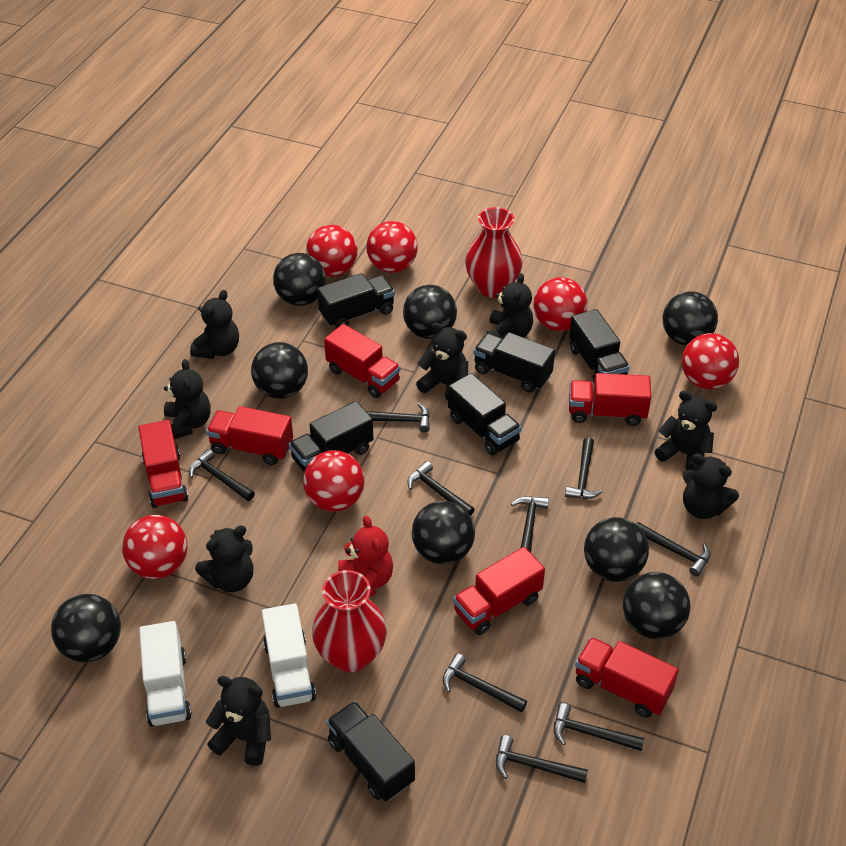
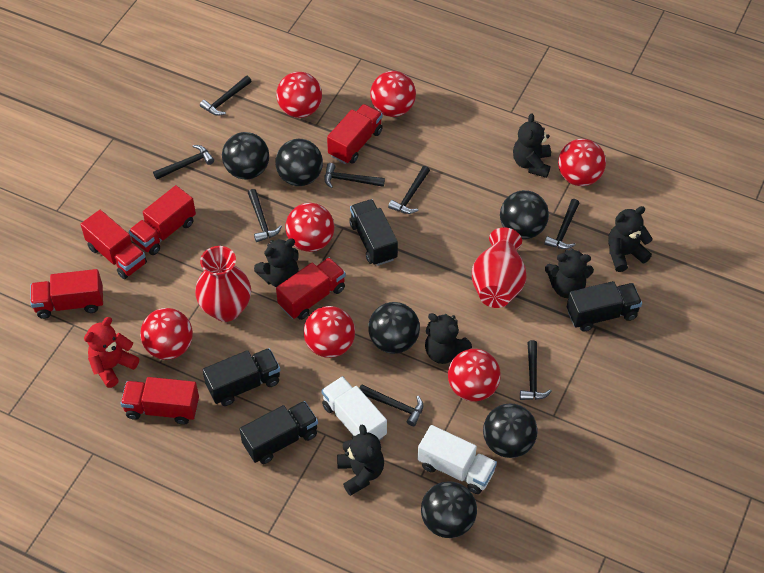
black ball: 8 -> 6
black hammer: 9 -> 8
black teddy bear: 8 -> 6
black truck: 6 -> 4
red ball: 6 -> 7

